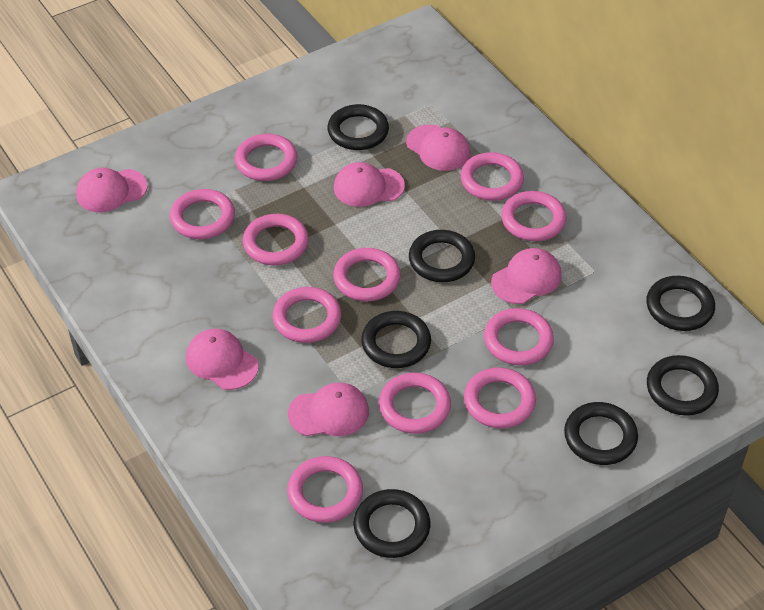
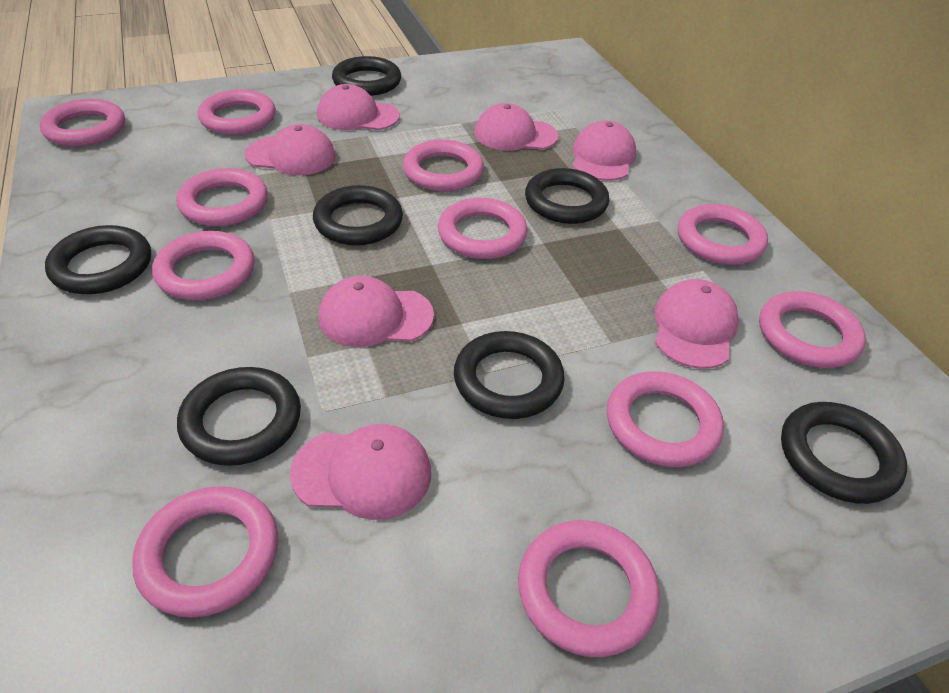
pink cap: 6 -> 7

